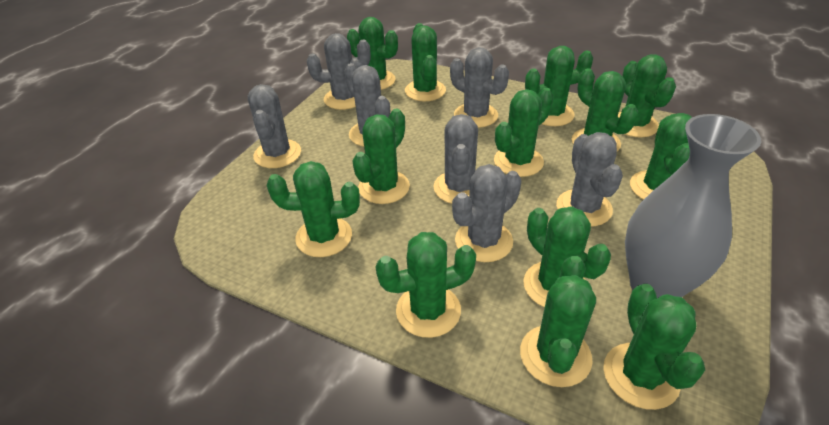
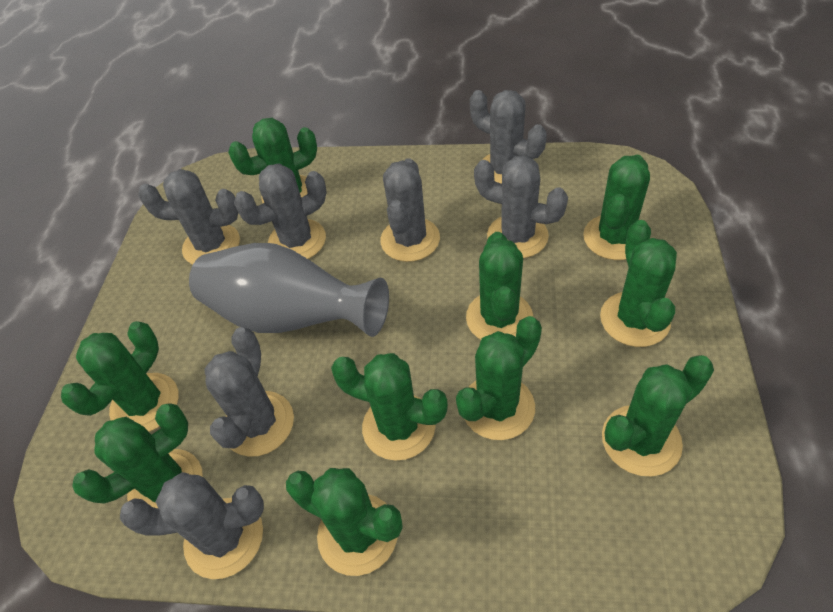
green cactus: 13 -> 10

